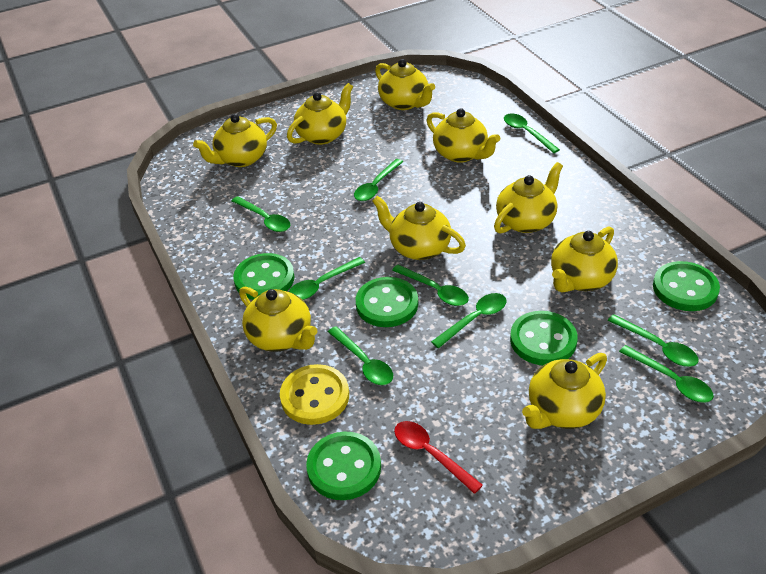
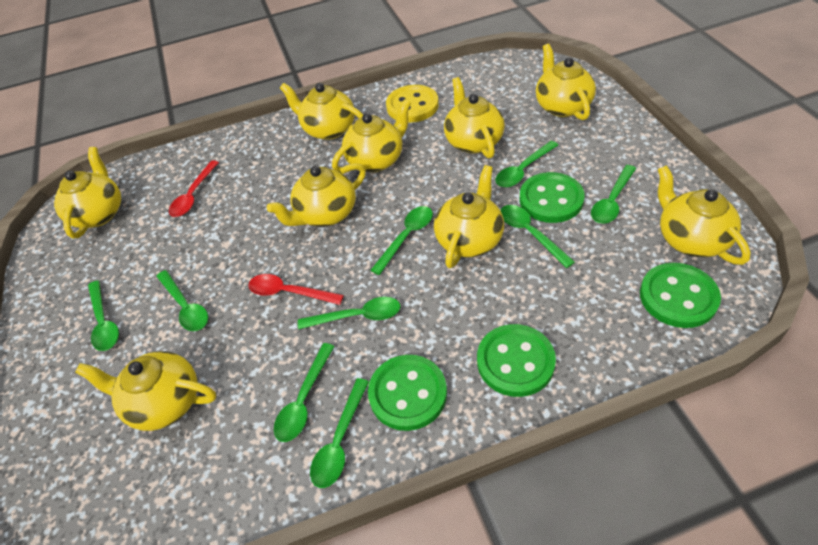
green button: 5 -> 4
red spoon: 1 -> 2

